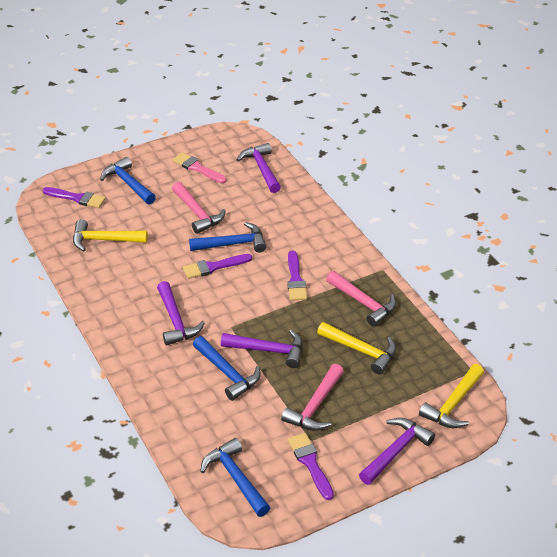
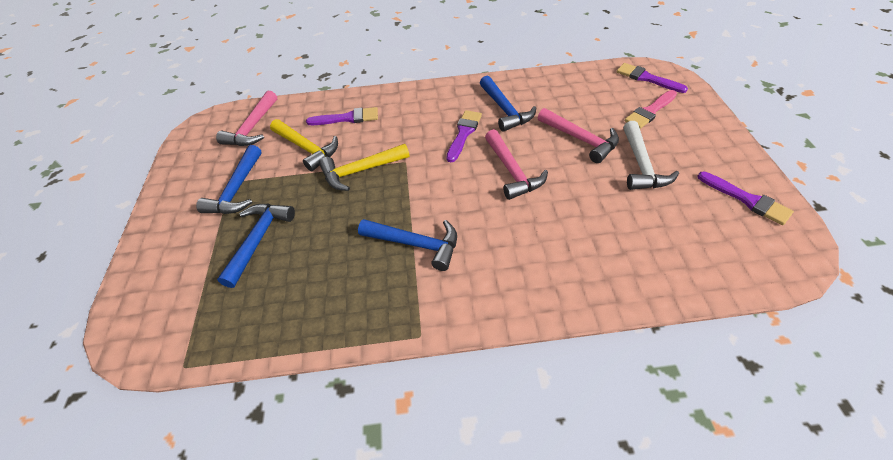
purple hammer: 4 -> 0
white hammer: 0 -> 1
yellow hammer: 3 -> 2

